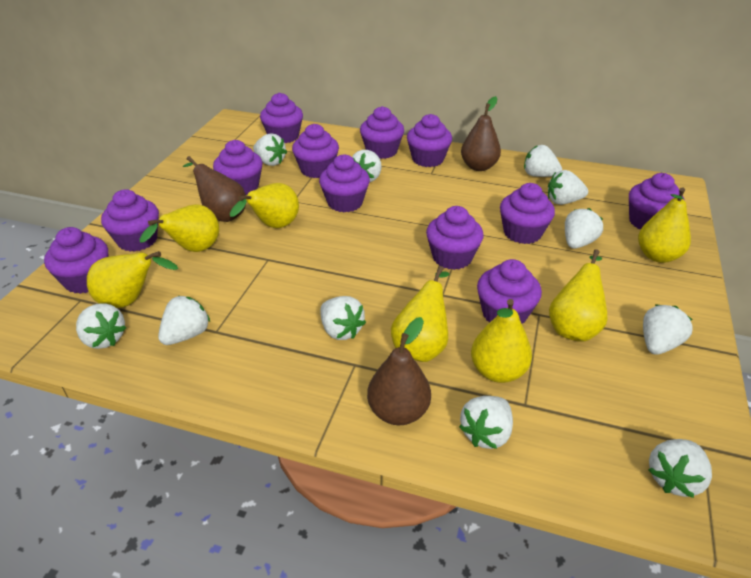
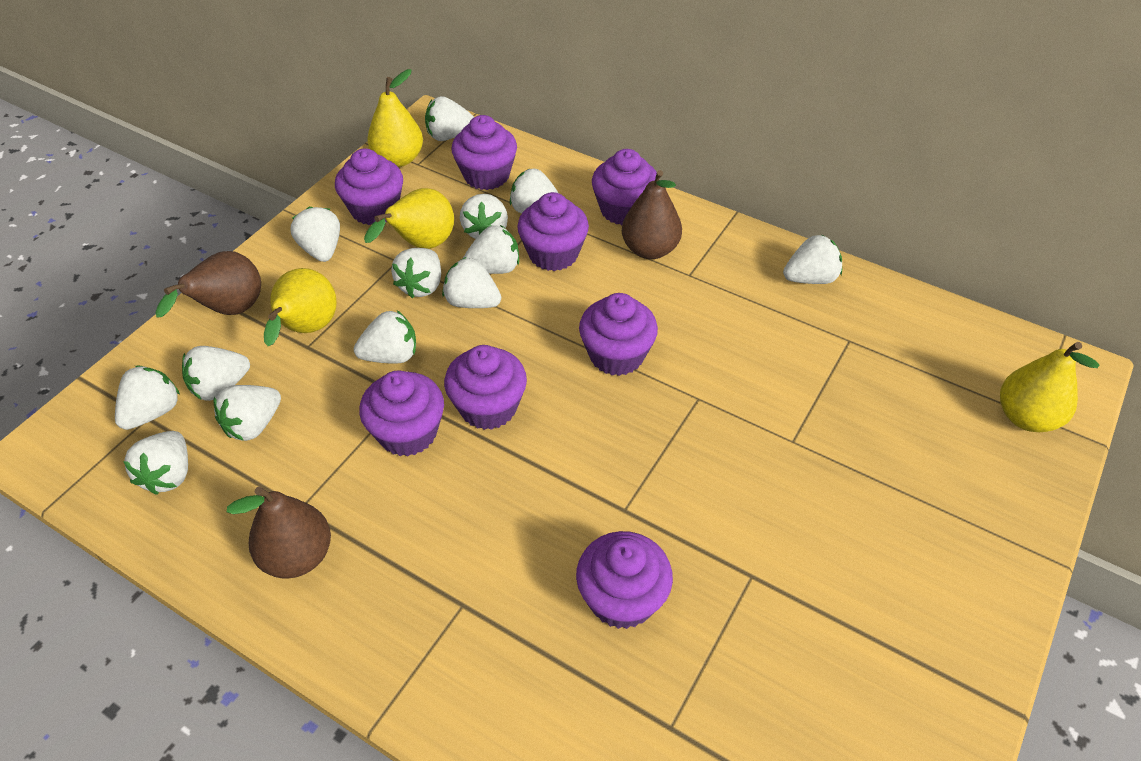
purple cupcake: 12 -> 8
white strawberry: 11 -> 13
yellow pear: 7 -> 4

